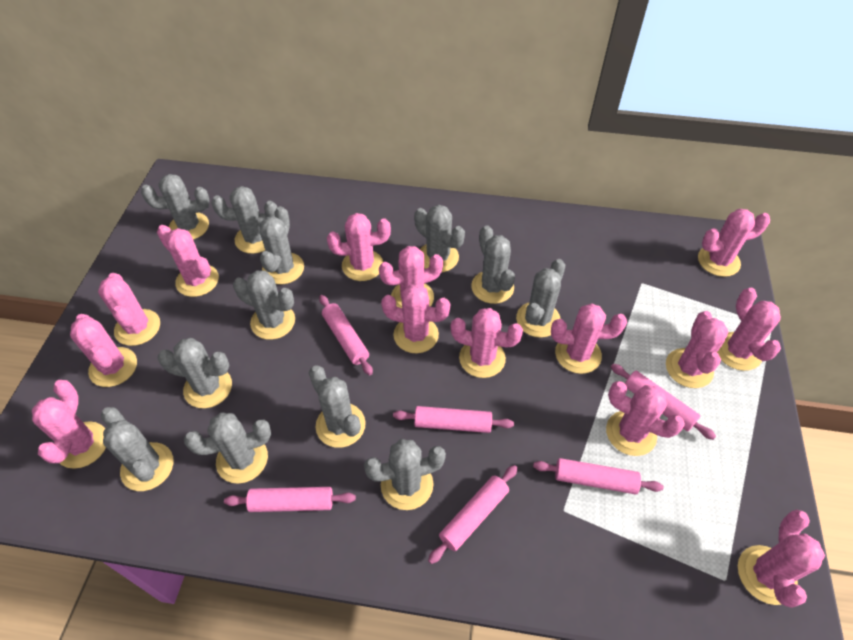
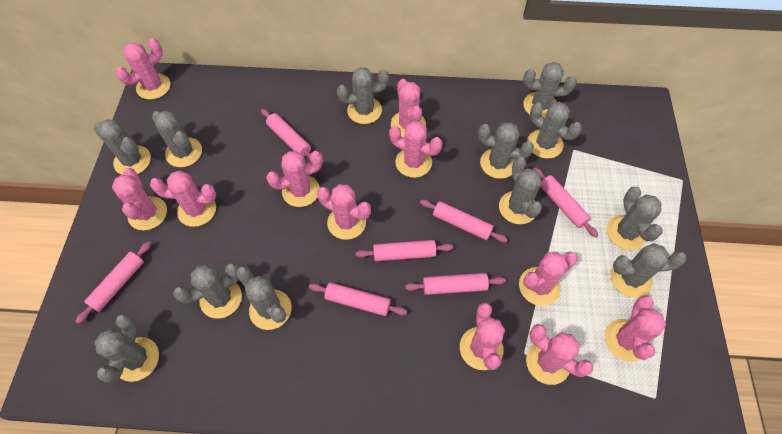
pink cactus: 14 -> 11
pink rolling pin: 6 -> 7

